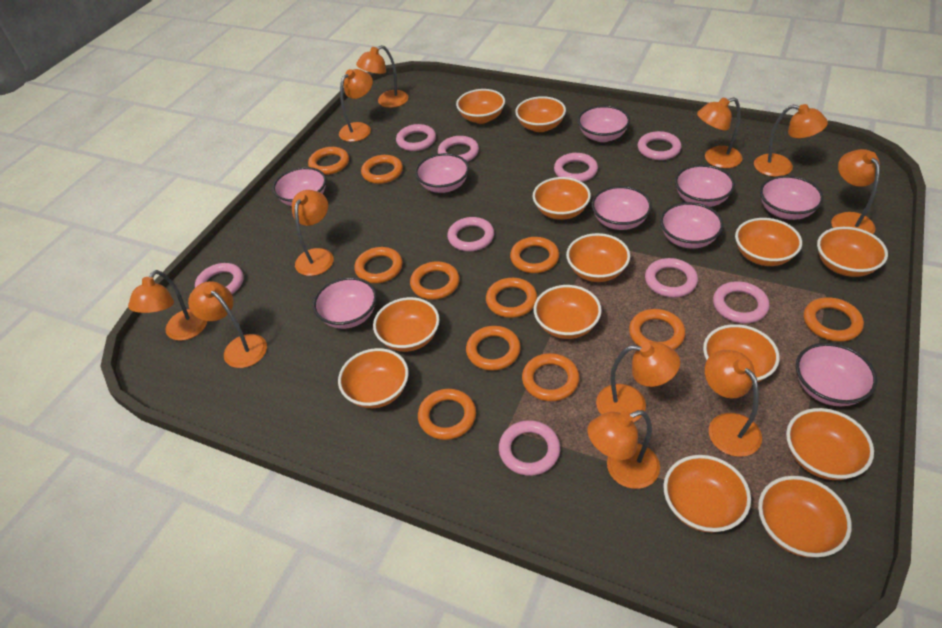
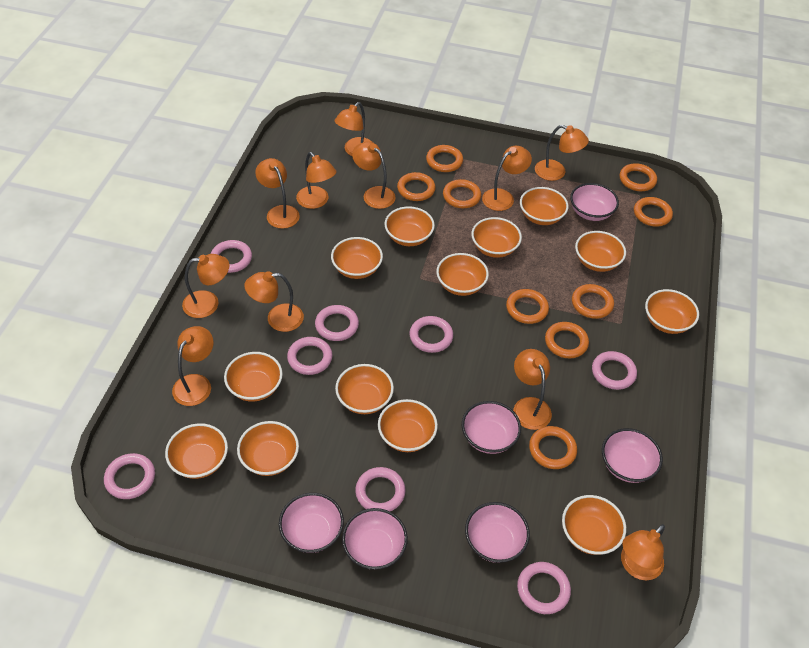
orange ring: 11 -> 9
pink bowl: 9 -> 6
pink ring: 9 -> 8

